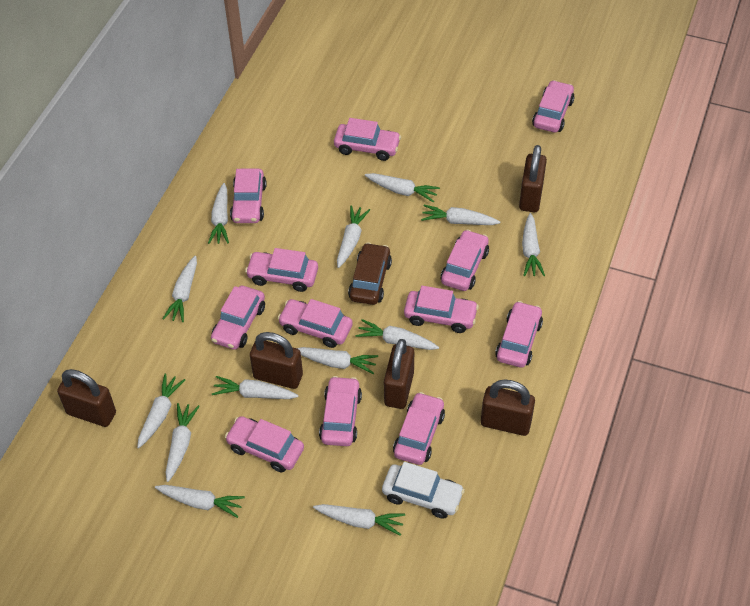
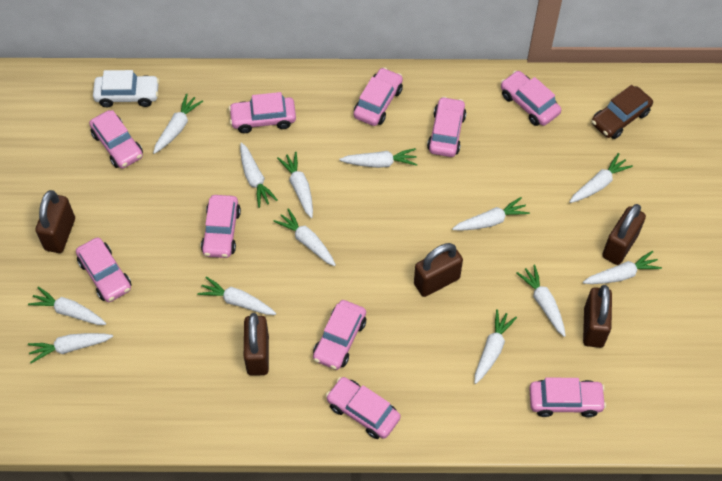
pink car: 12 -> 10

